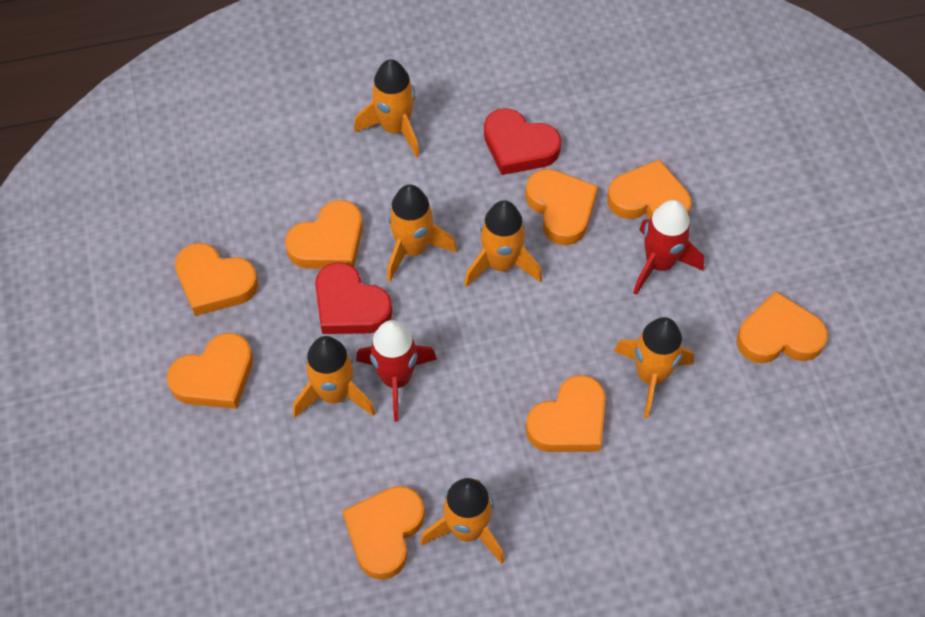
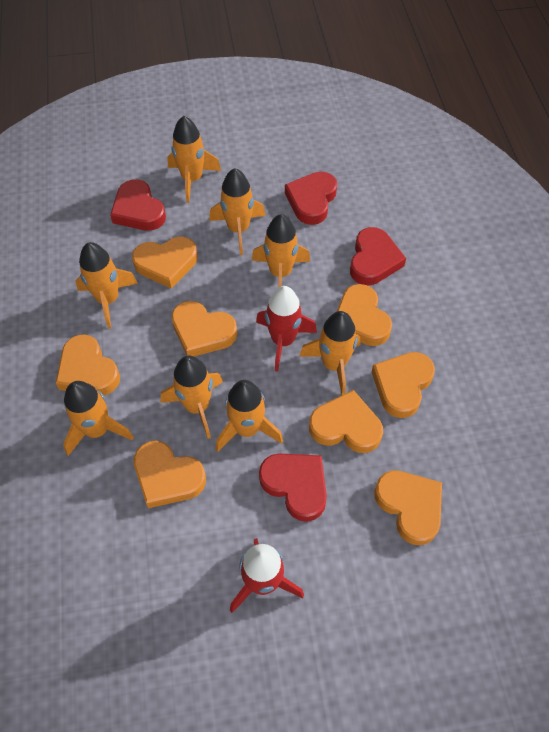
orange rocket: 6 -> 8
red heart: 2 -> 4

